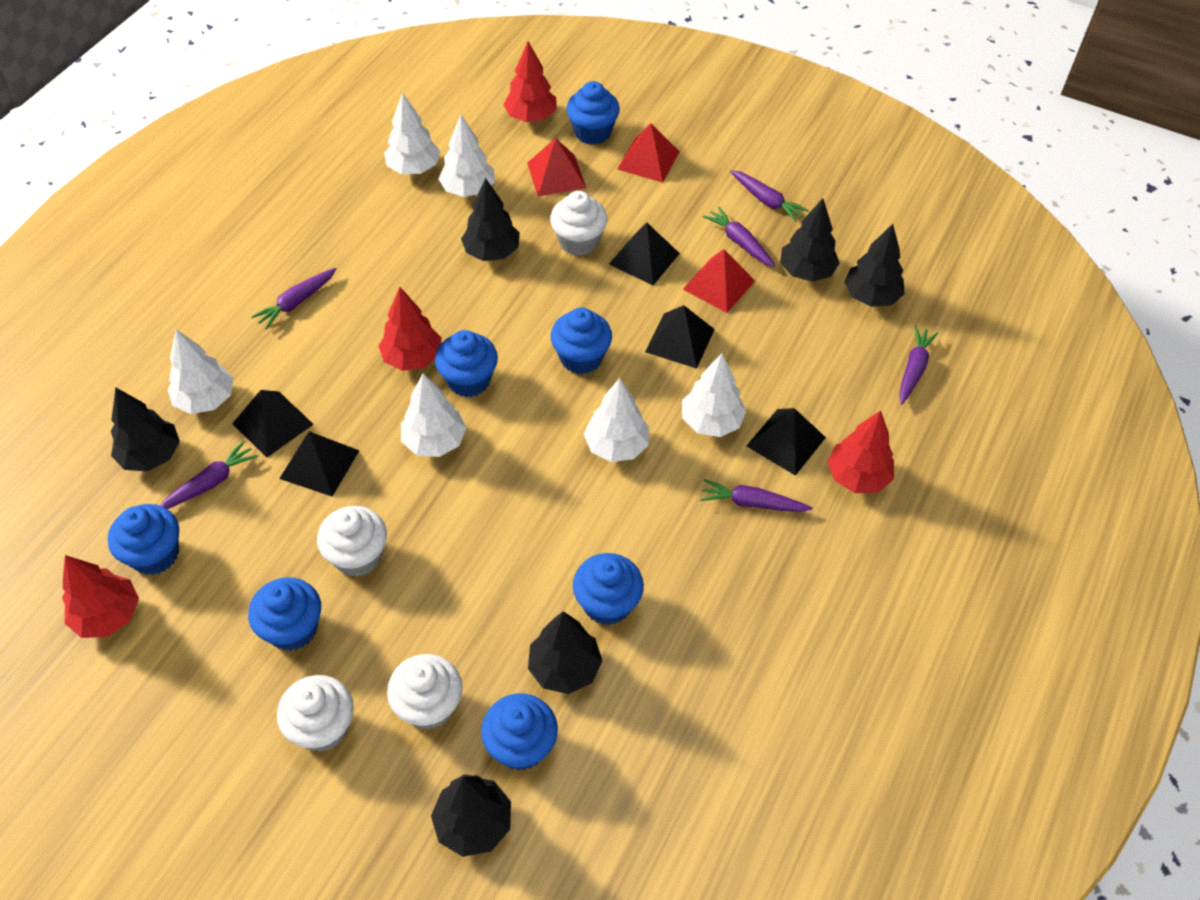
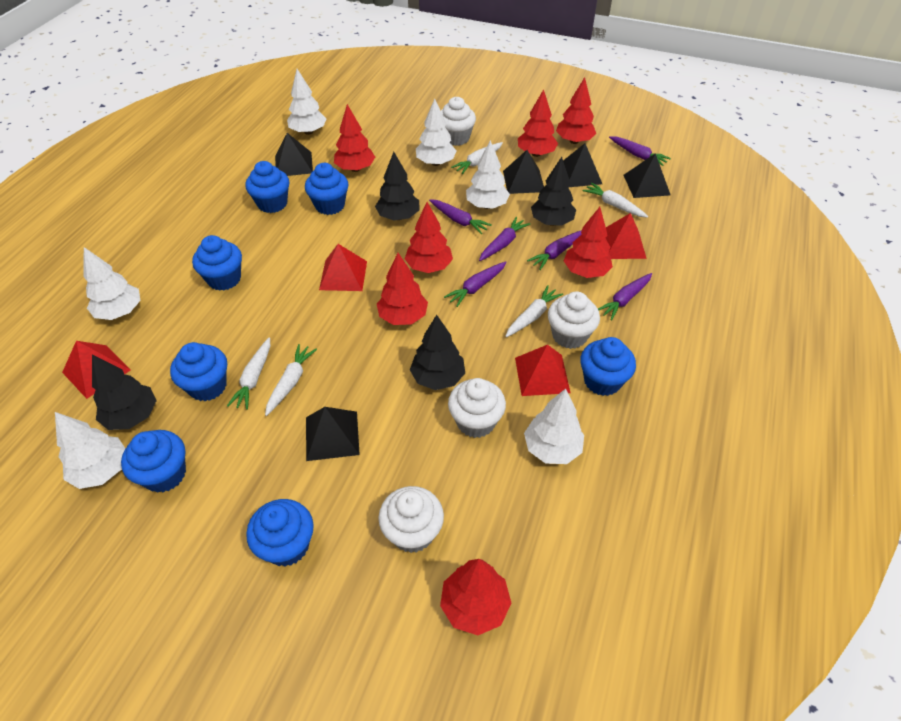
black tree: 6 -> 4
red pyramid: 3 -> 4
red tree: 4 -> 7
white carrot: 0 -> 5

